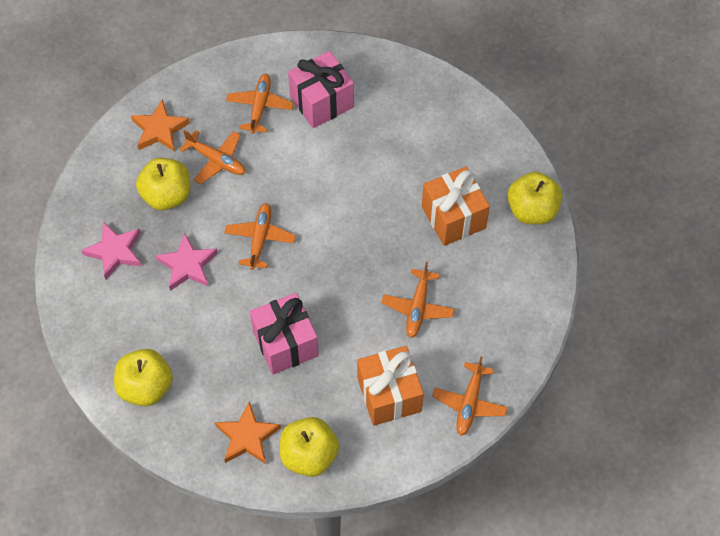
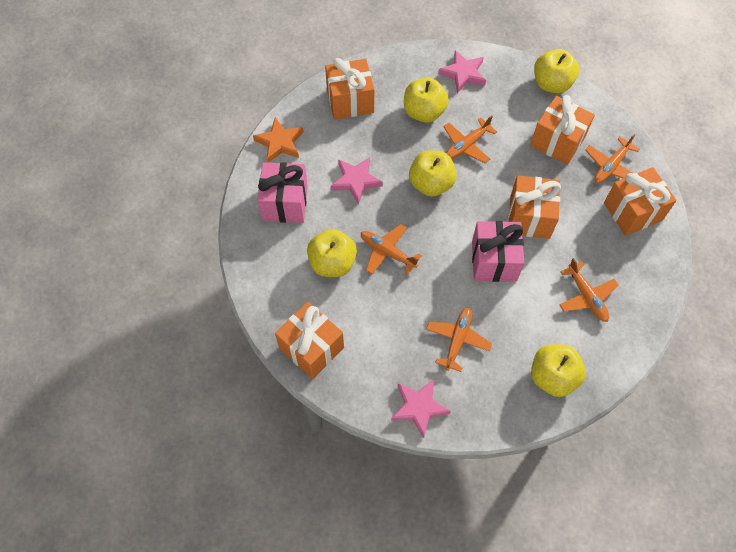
orange gift: 2 -> 5
orange star: 2 -> 1
pink star: 2 -> 3
yellow apple: 4 -> 5

